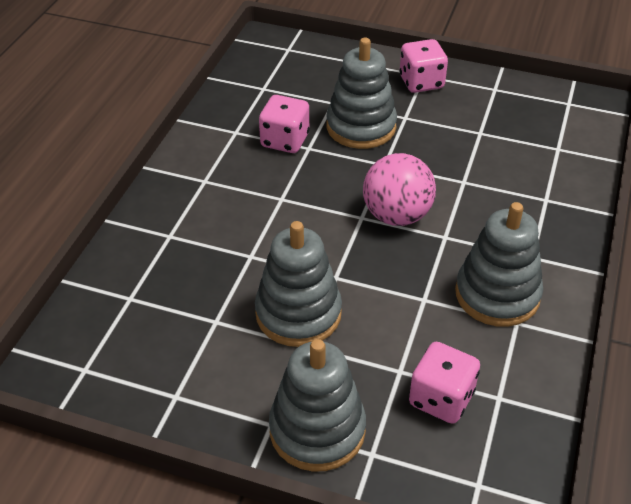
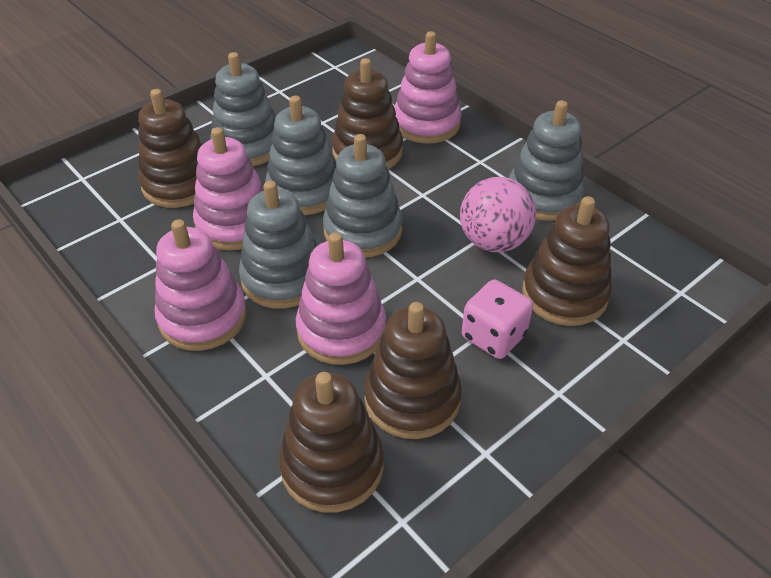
brown stacking toy: 0 -> 5
grey stacking toy: 4 -> 5
pink dice: 3 -> 1
pink stacking toy: 0 -> 4

